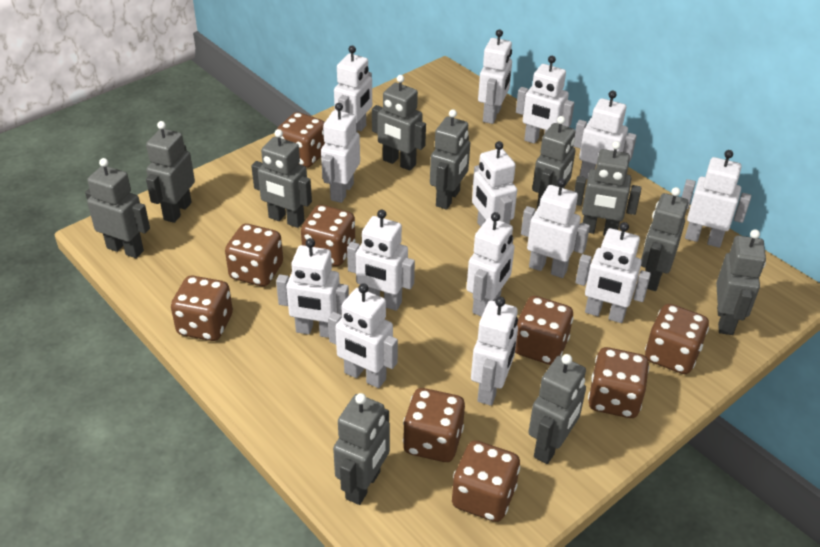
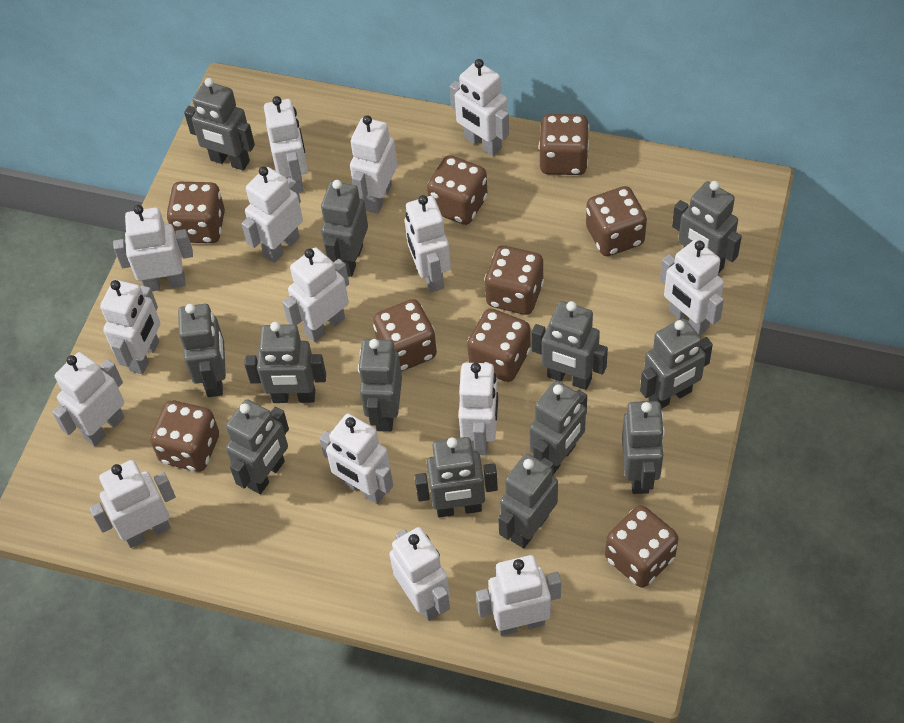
grey robot: 11 -> 13
white robot: 14 -> 15

